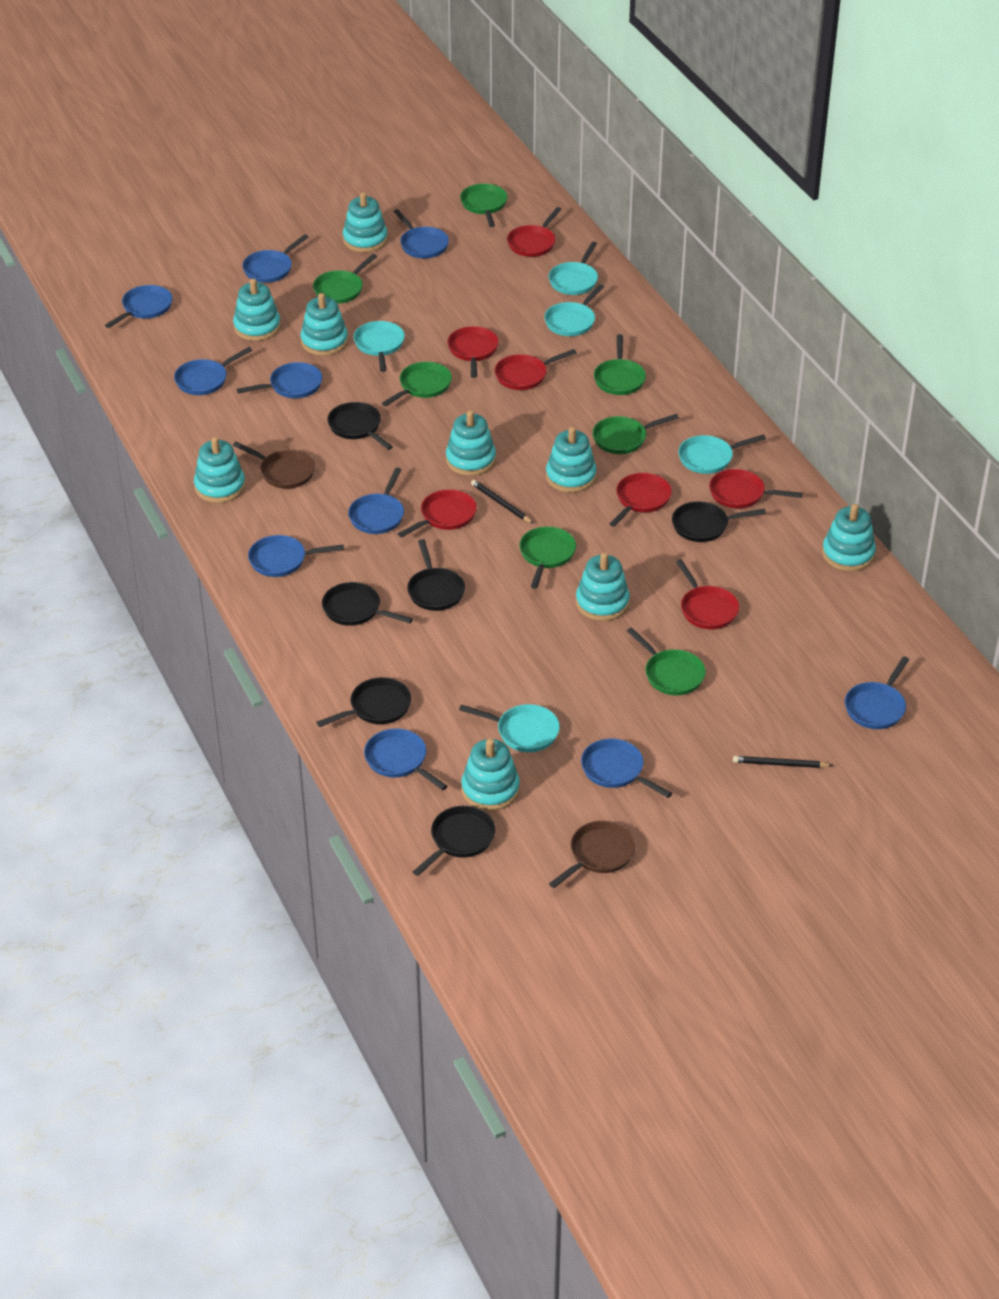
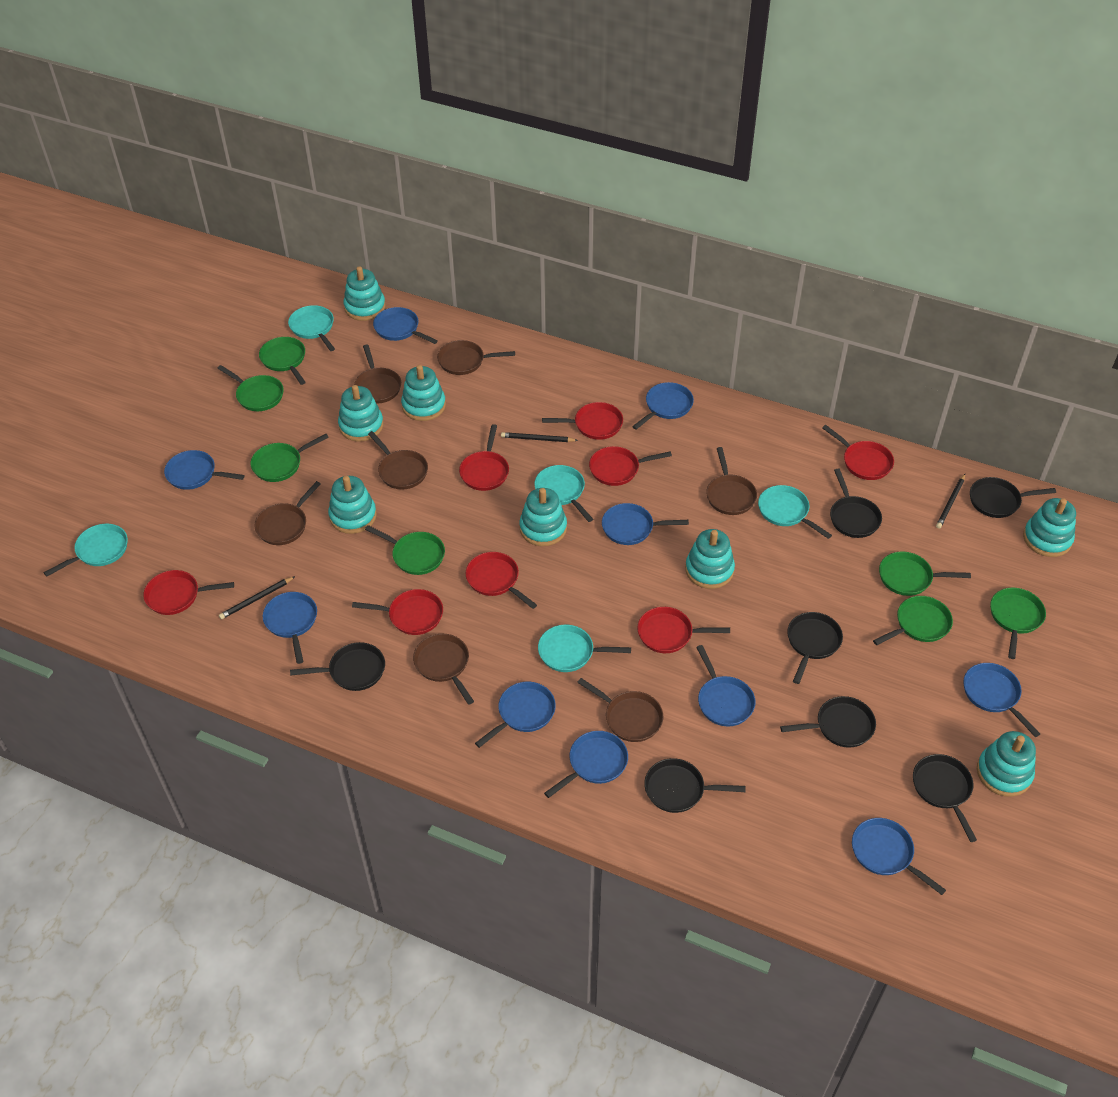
black pan: 6 -> 7
black pencil: 2 -> 3
brown pan: 2 -> 7
red pan: 7 -> 8
turquoise stacking toy: 9 -> 8

